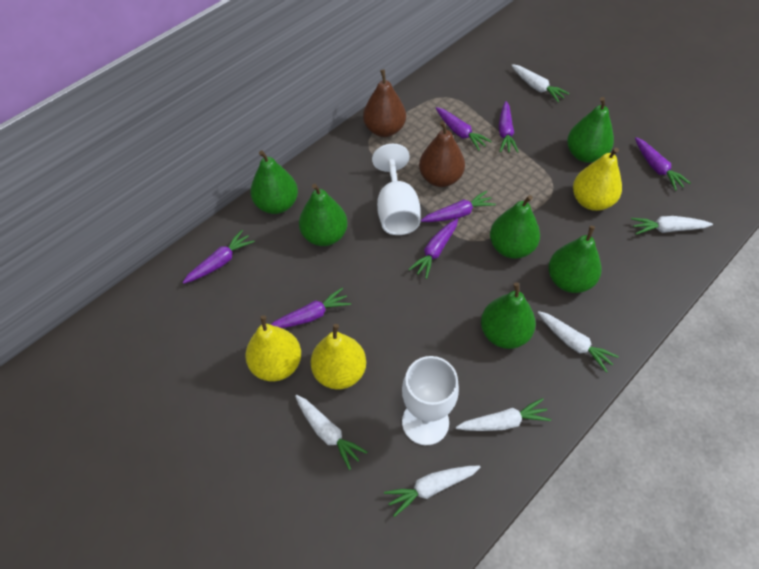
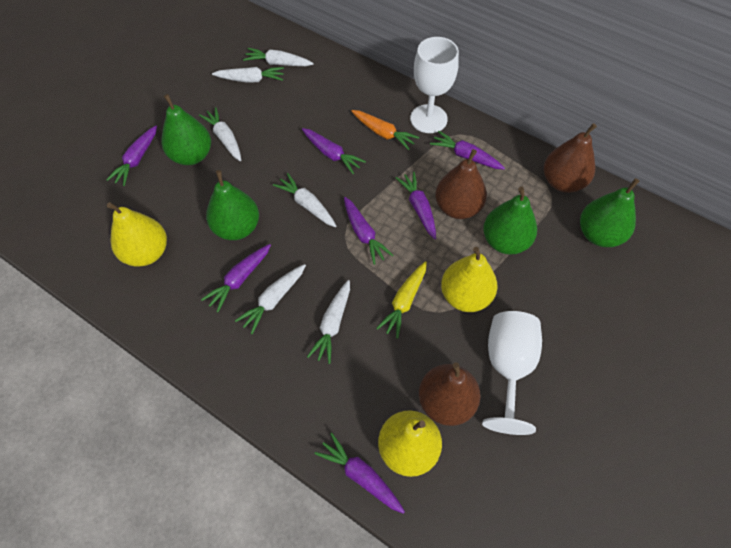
brown pear: 2 -> 3
green pear: 6 -> 4
orange carrot: 0 -> 1
yellow carrot: 0 -> 1

